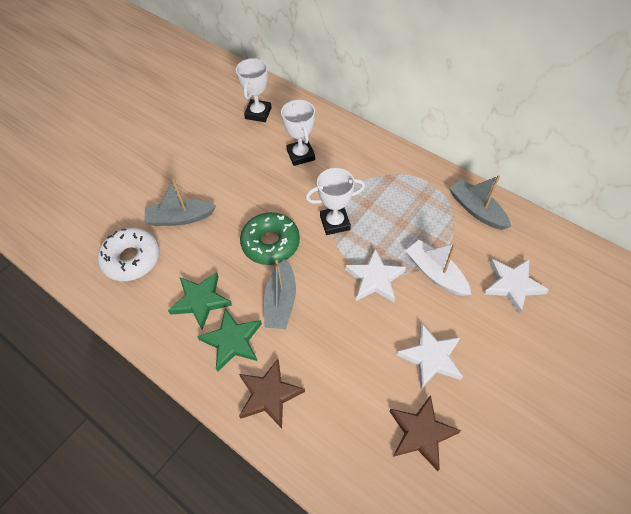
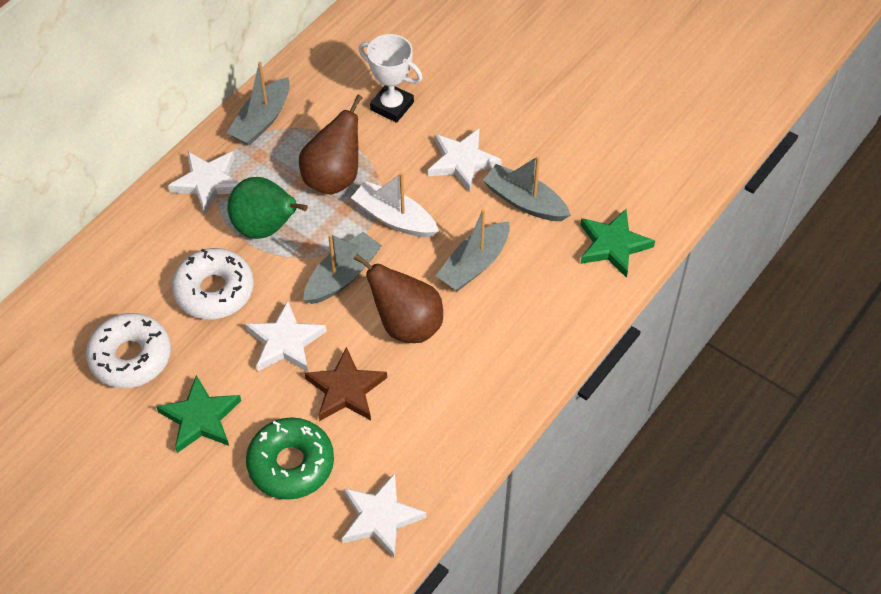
brown pear: 0 -> 2
brown star: 2 -> 1
green pear: 0 -> 1
grey boat: 3 -> 4
white donut: 1 -> 2
white star: 3 -> 4
white trophy: 3 -> 1

